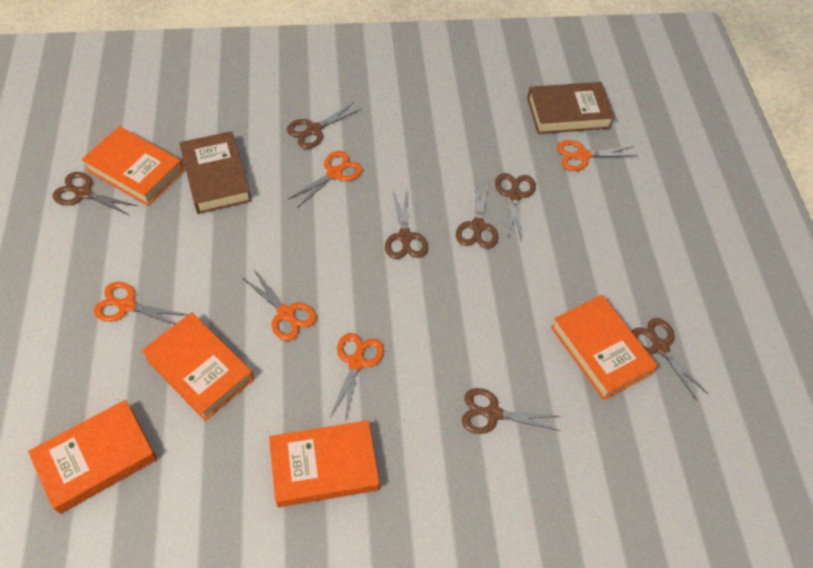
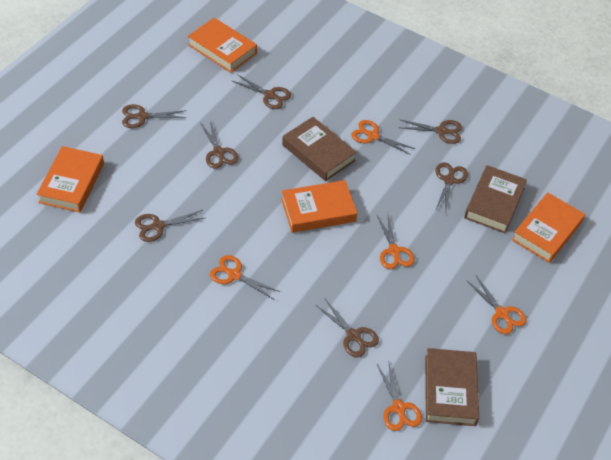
brown book: 2 -> 3
orange book: 5 -> 4

